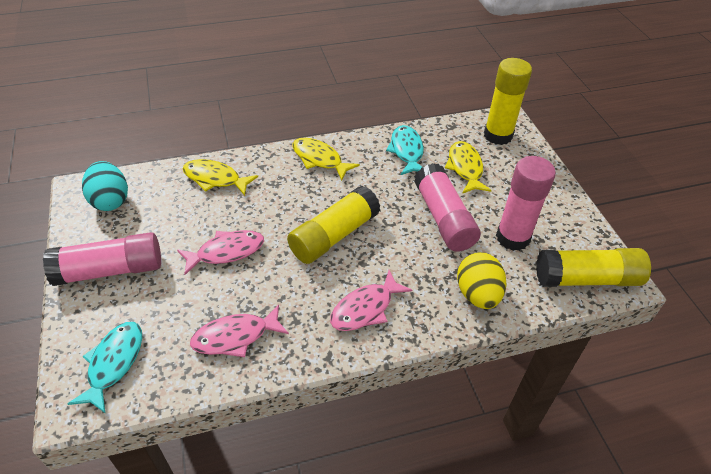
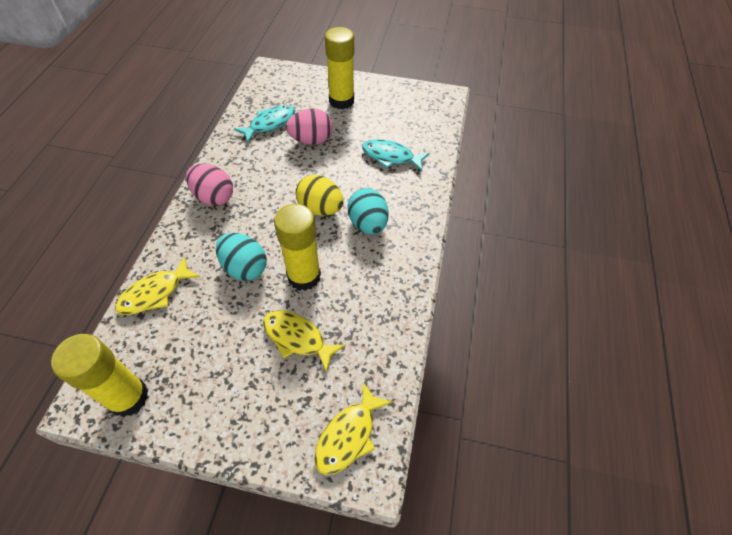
pink egg: 0 -> 2
pink fish: 3 -> 0
pink glue stick: 3 -> 0
turquoise egg: 1 -> 2

